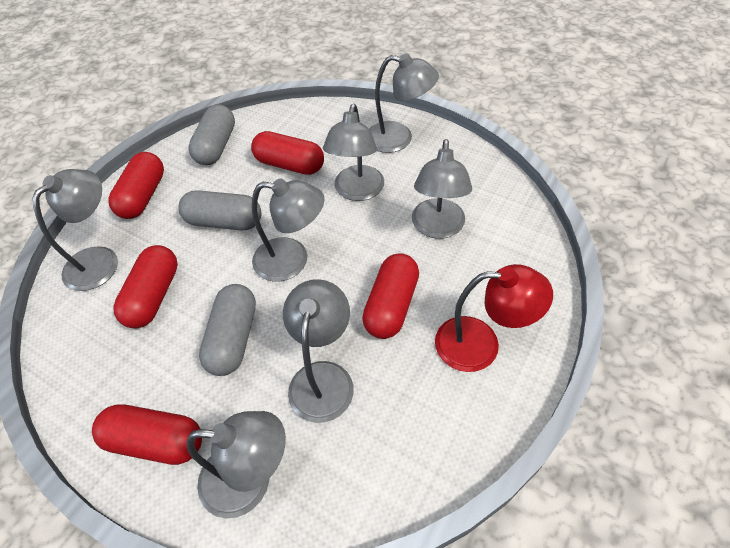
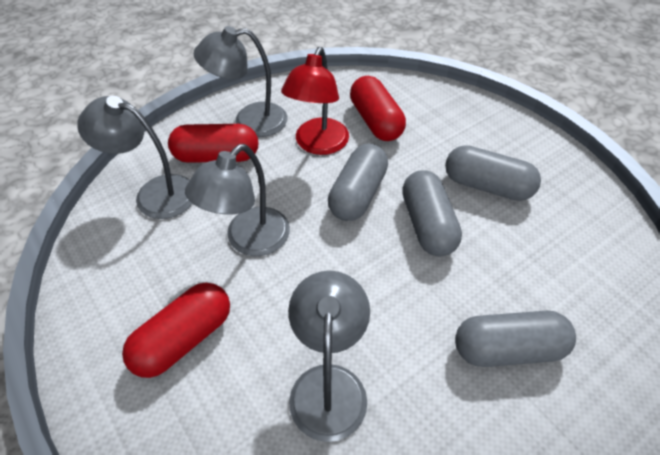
grey capsule: 3 -> 4
grey lamp: 7 -> 4
red capsule: 5 -> 3

